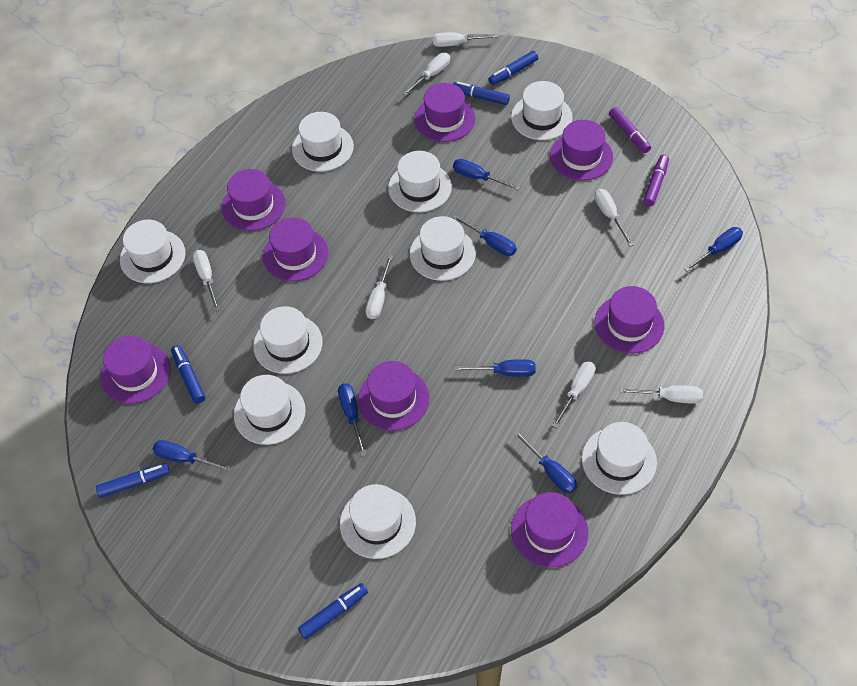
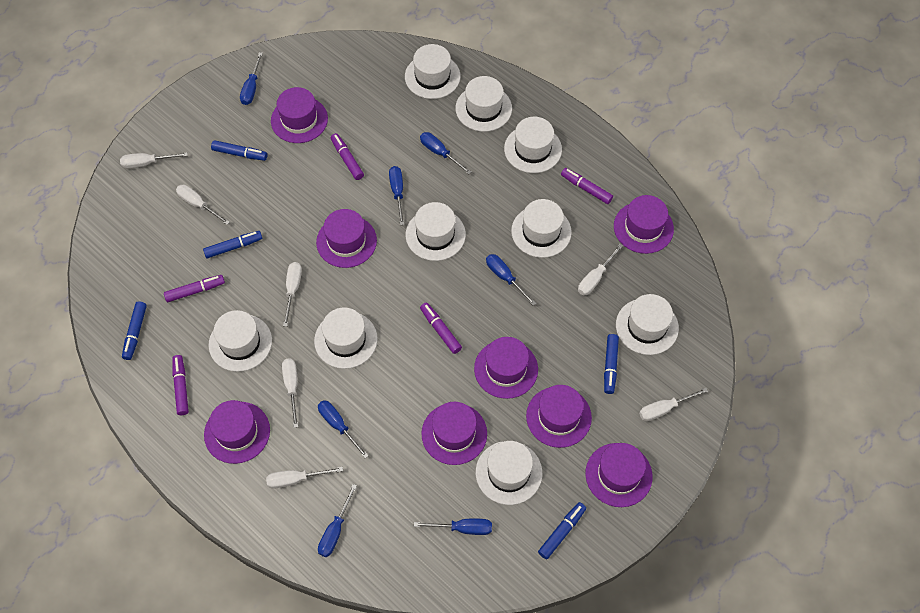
purple marker: 2 -> 5

